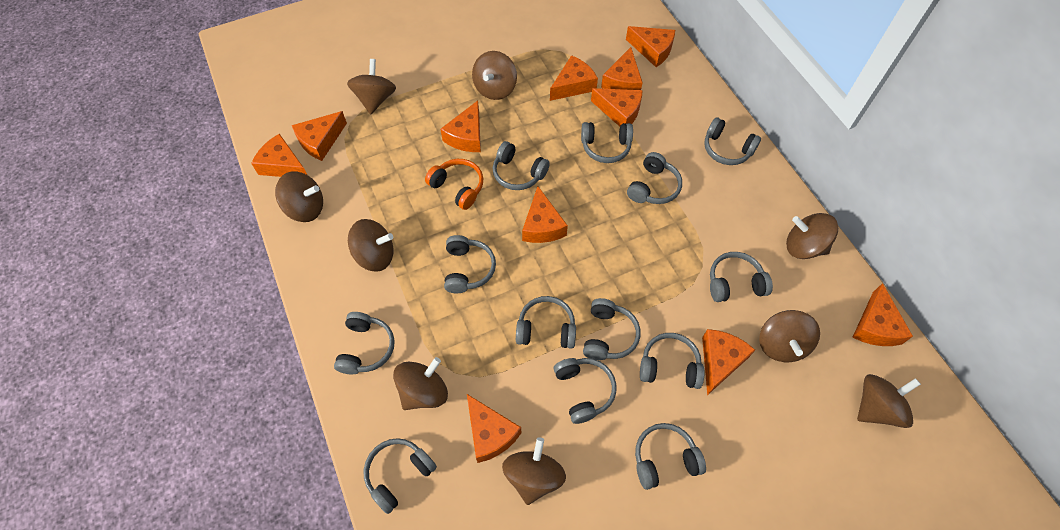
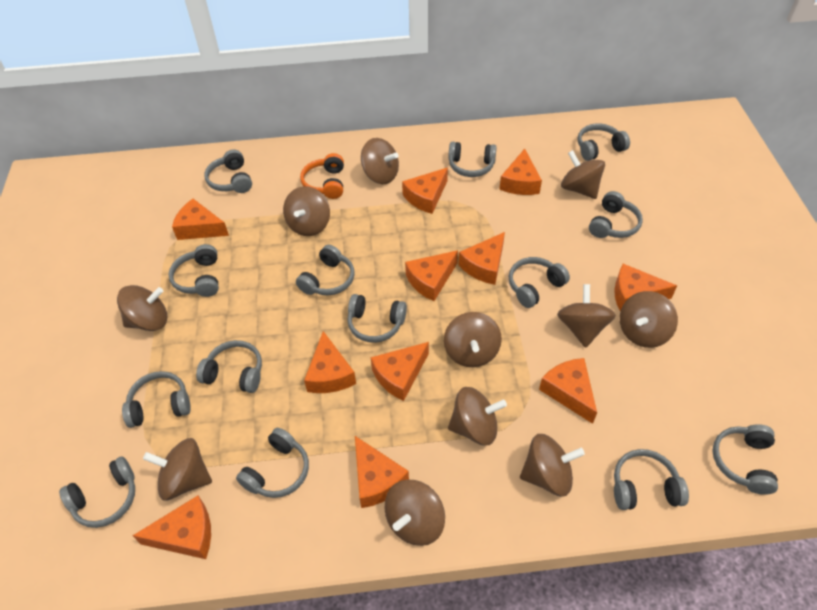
brown spinning top: 9 -> 11
grey headphones: 13 -> 14

